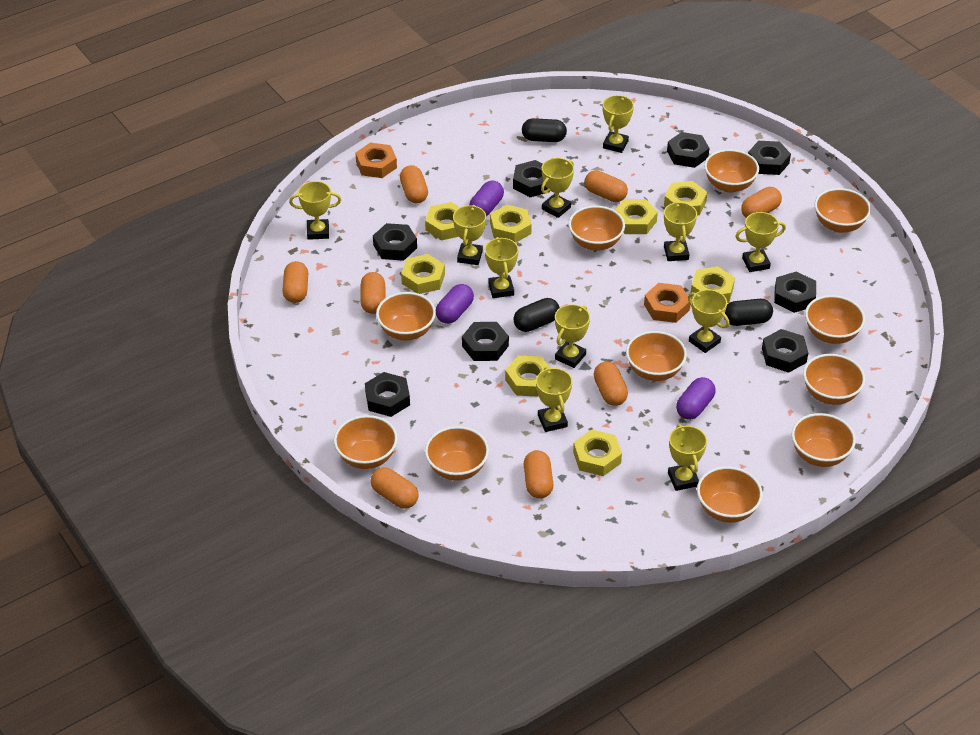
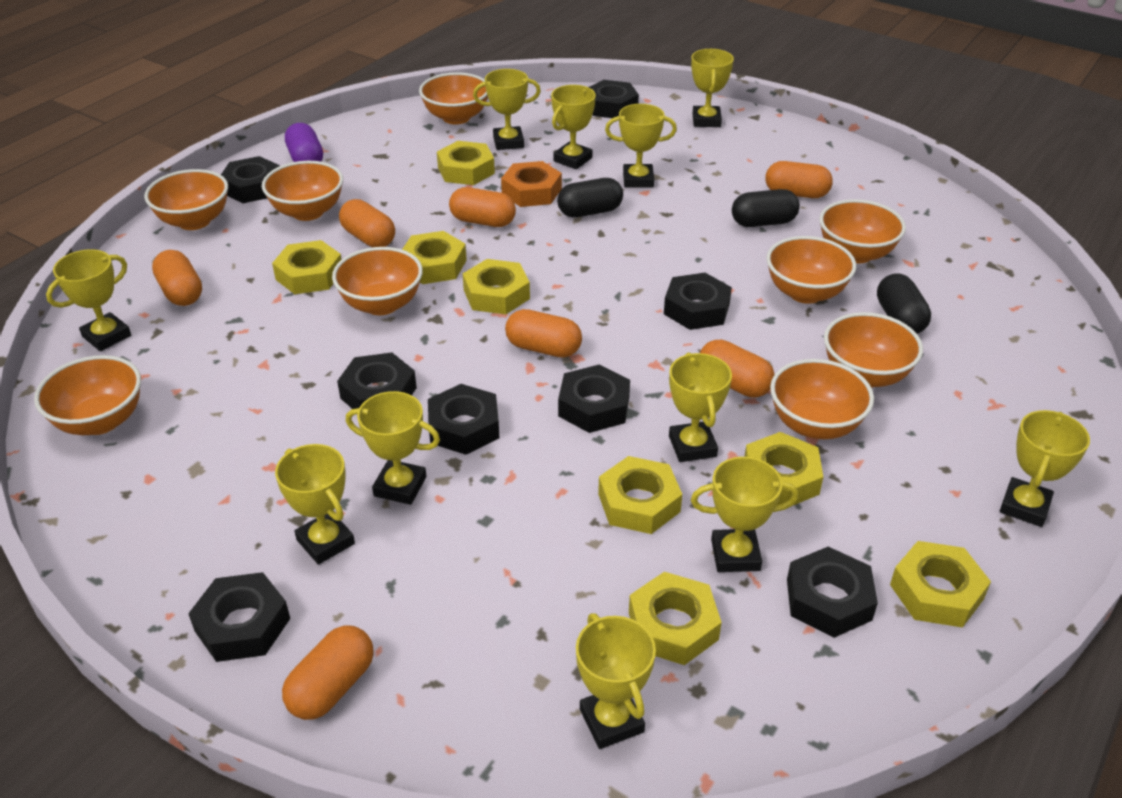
orange bowl: 11 -> 9
orange capsule: 8 -> 7
orange nut: 2 -> 1
purple capsule: 3 -> 1

